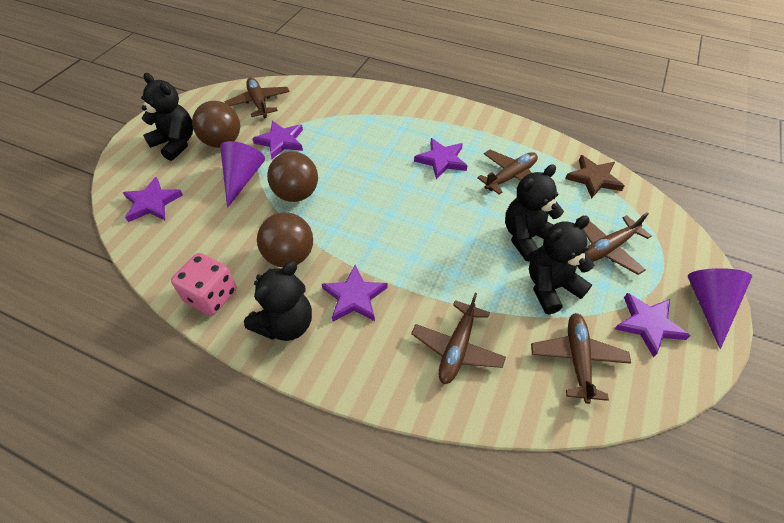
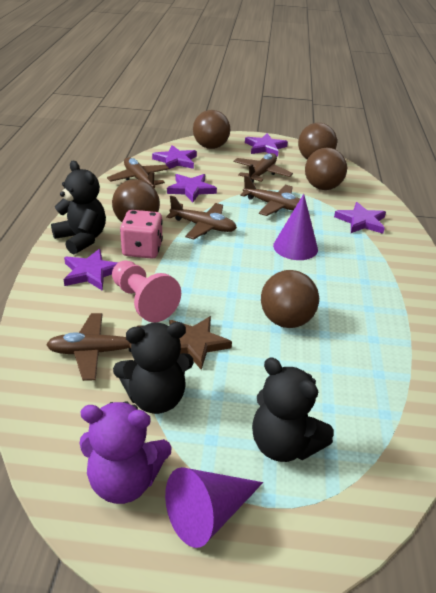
black teddy bear: 4 -> 3
brown ball: 3 -> 5
pink pawn: 0 -> 1
purple teddy bear: 0 -> 1

